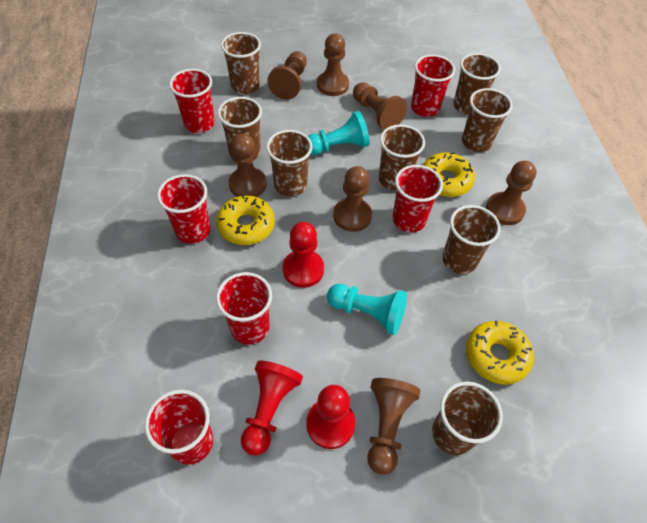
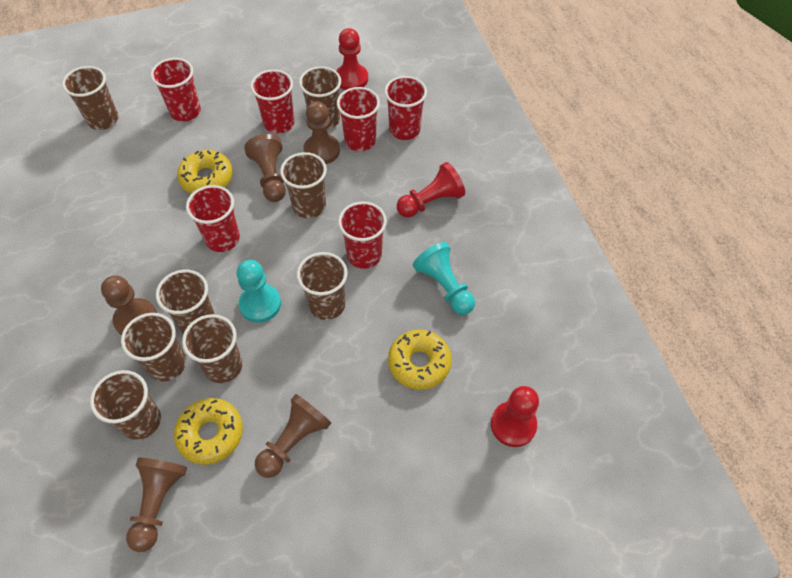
brown pawn: 7 -> 5

